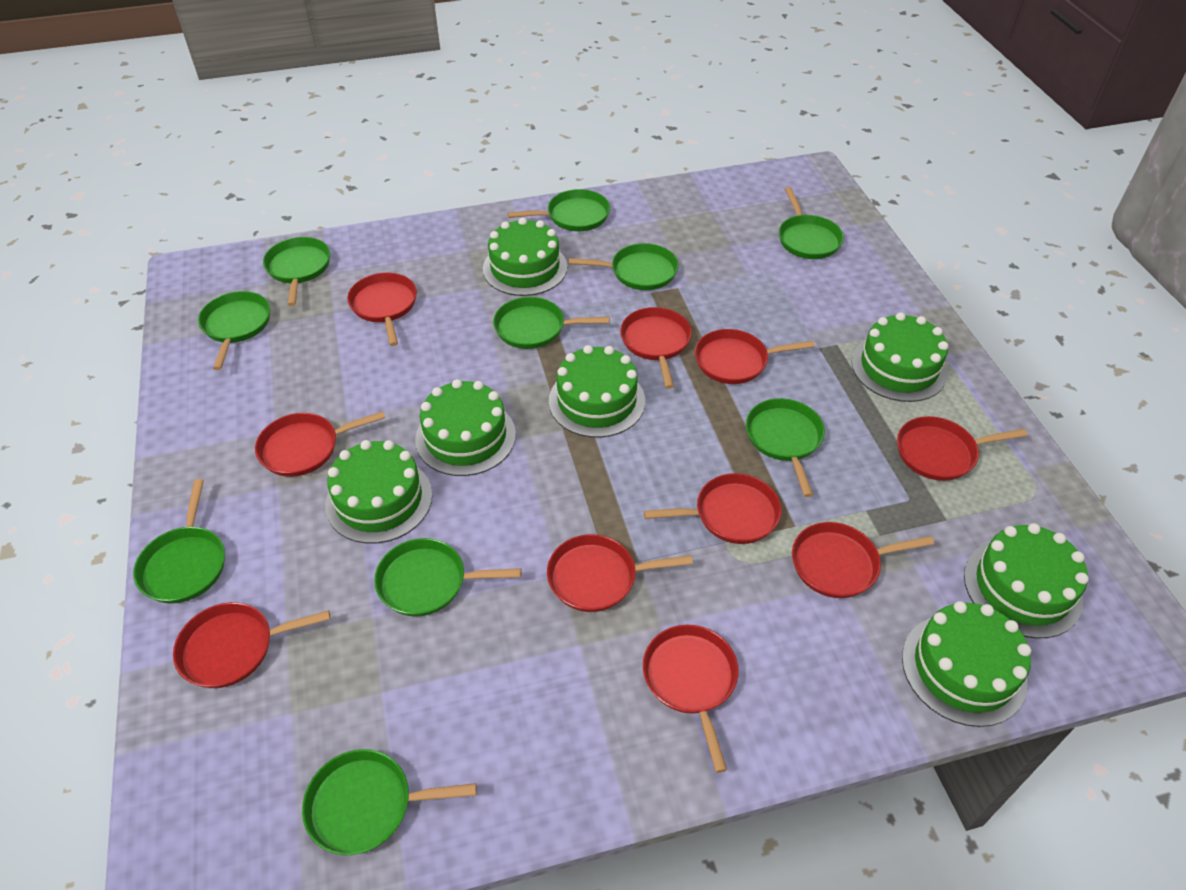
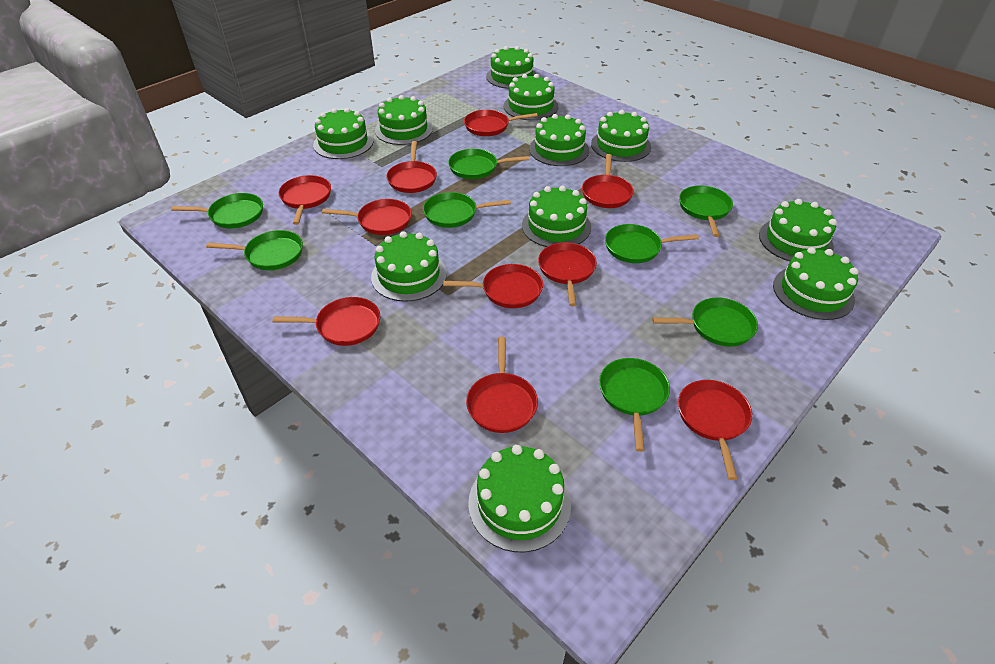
green cake: 7 -> 11
green pan: 10 -> 8

